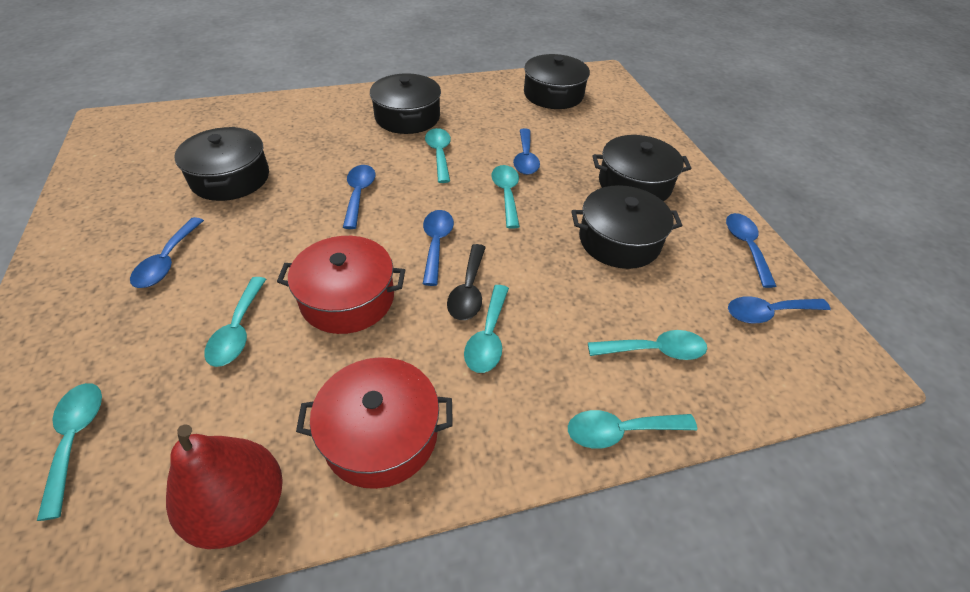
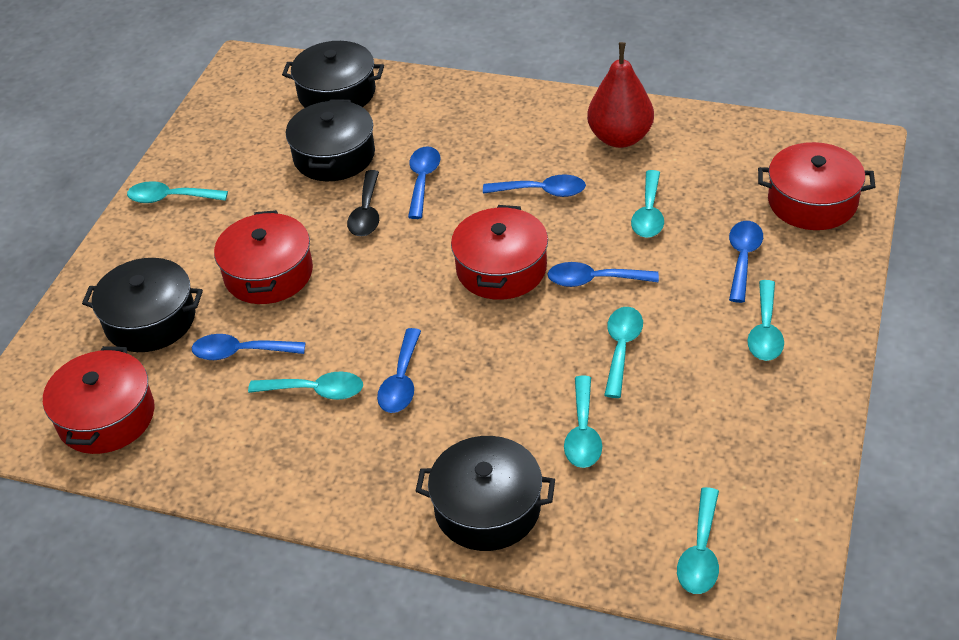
black pot: 5 -> 4
red pot: 2 -> 4

